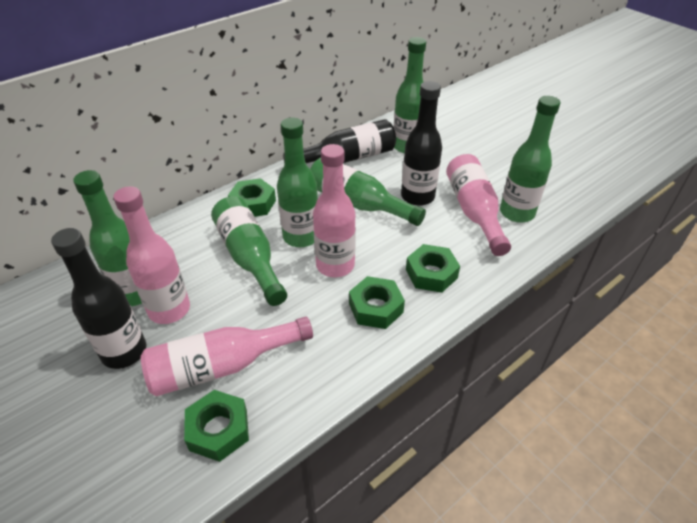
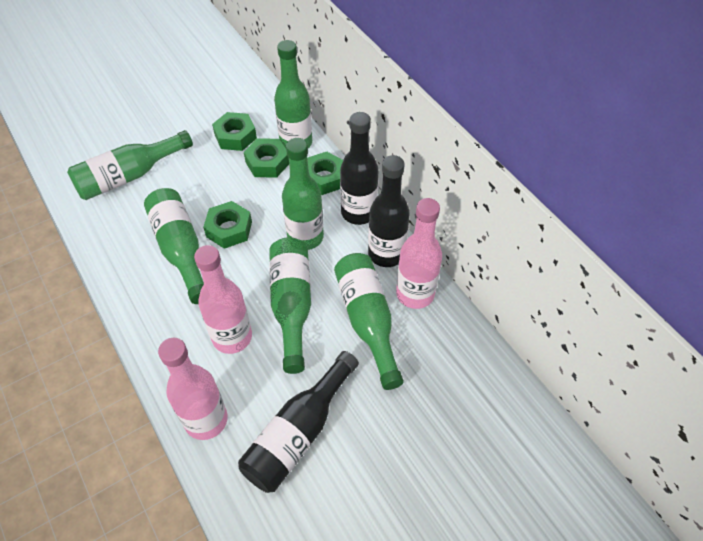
pink bottle: 4 -> 3

